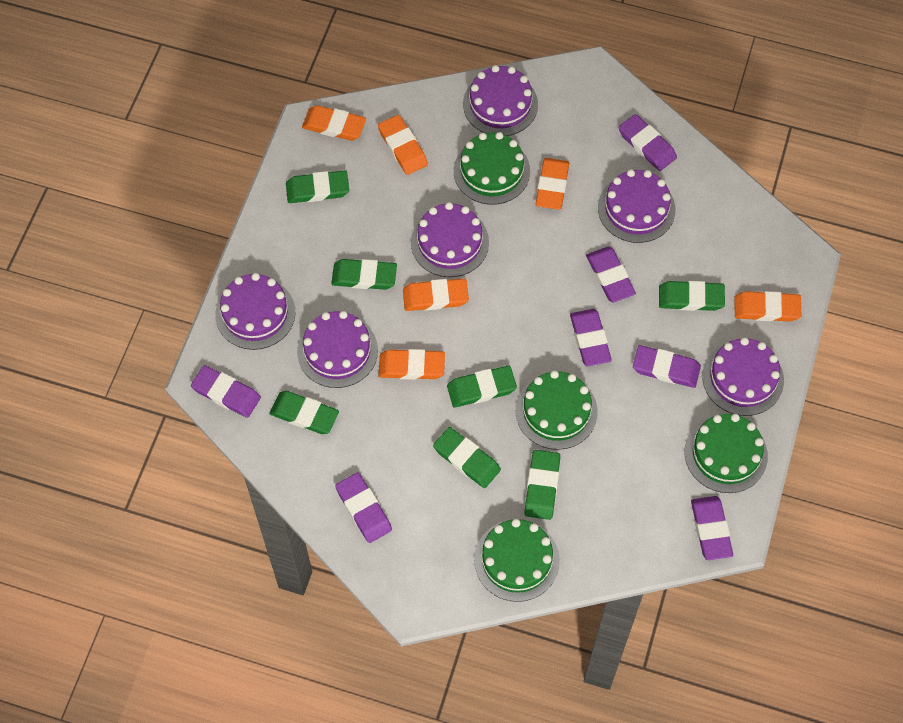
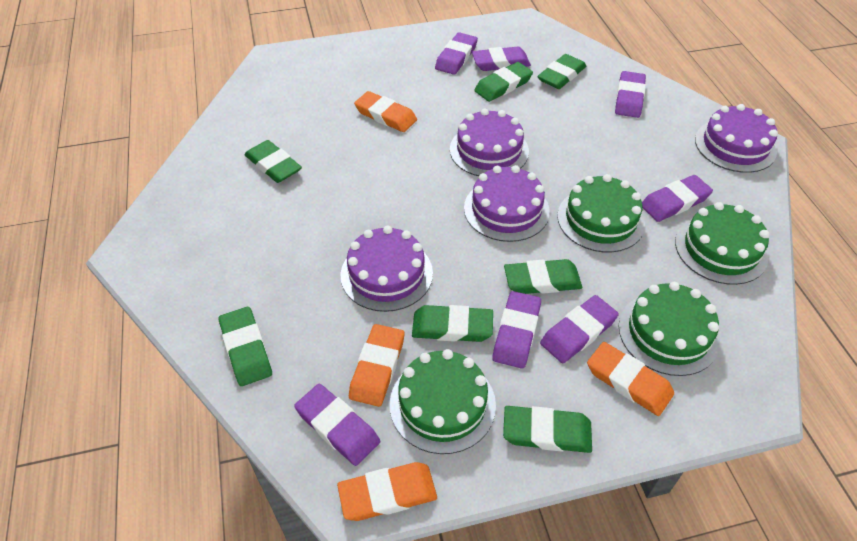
orange eraser: 6 -> 4
purple cake: 6 -> 4

